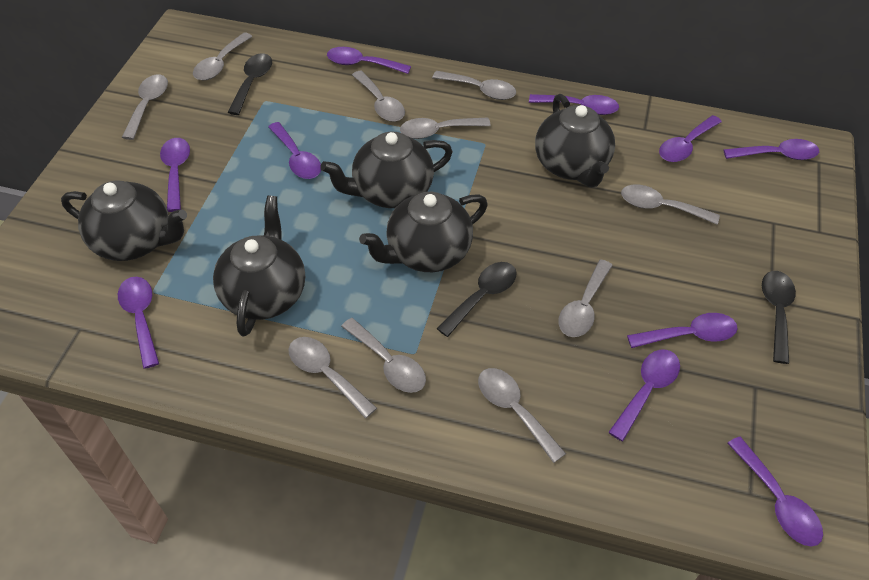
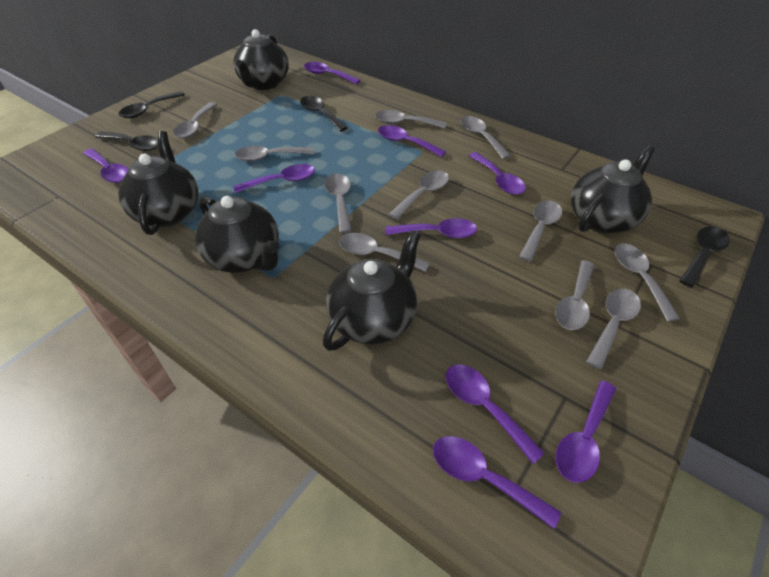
black spoon: 3 -> 4
grey spoon: 10 -> 11
purple spoon: 10 -> 9

